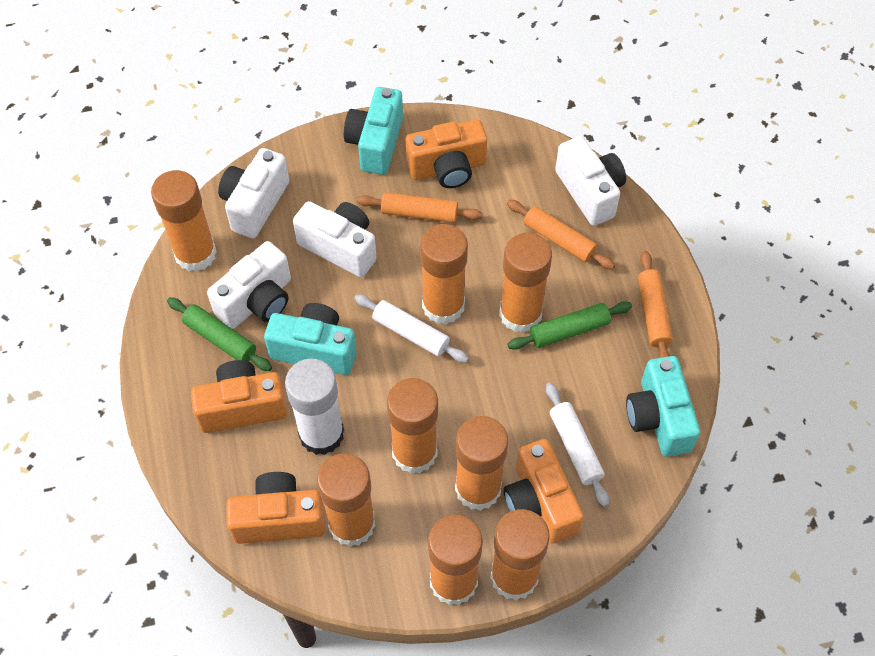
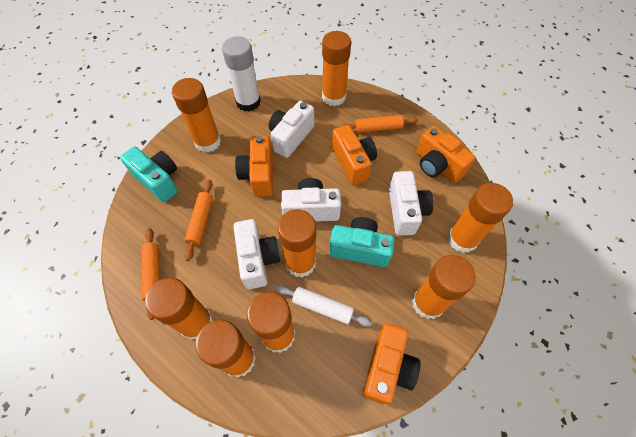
green rolling pin: 2 -> 0
turquoise camera: 3 -> 2
white rolling pin: 2 -> 1

